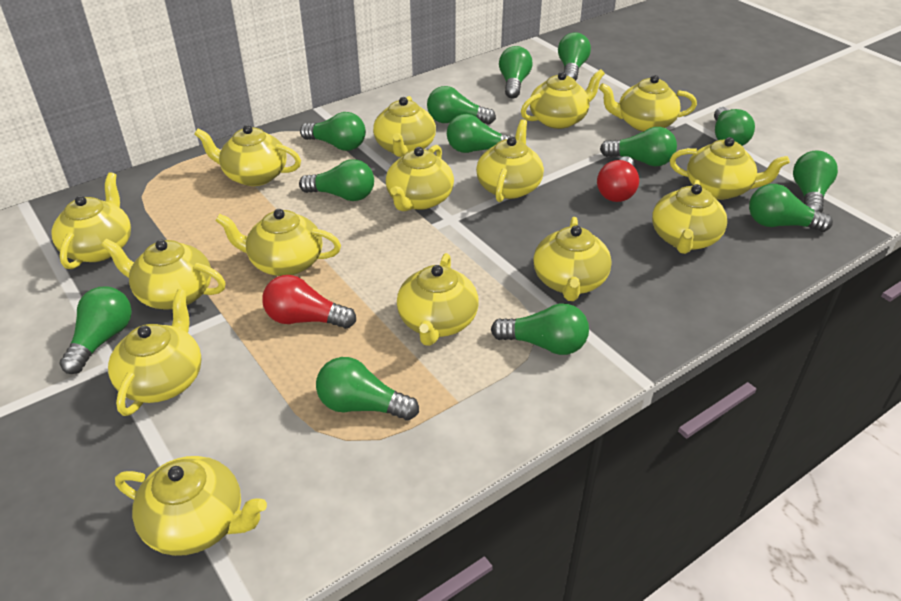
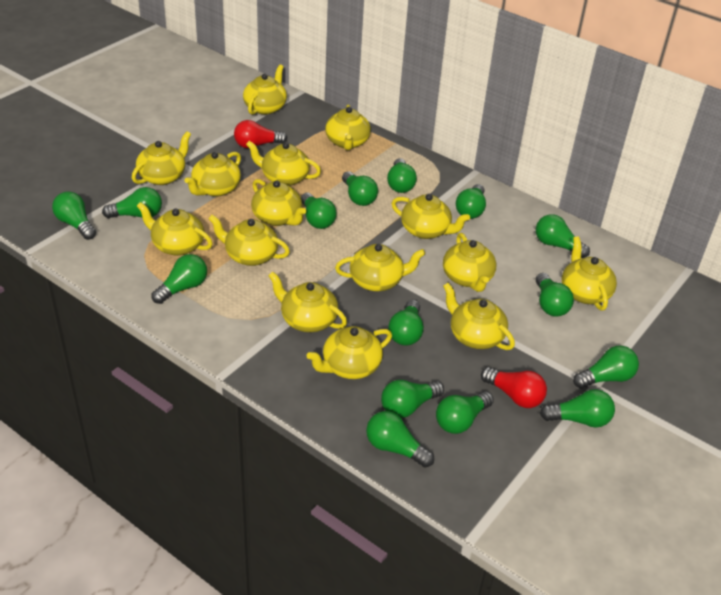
green light bulb: 13 -> 15

